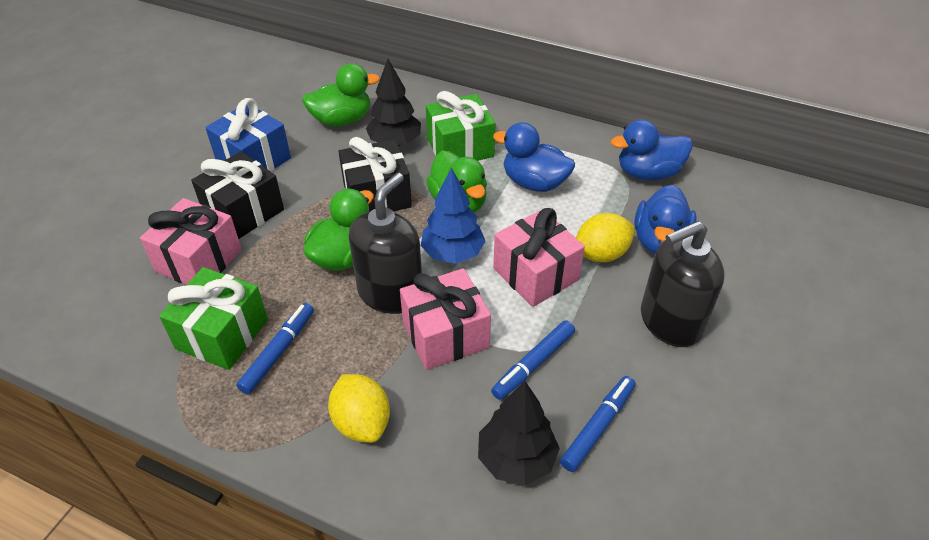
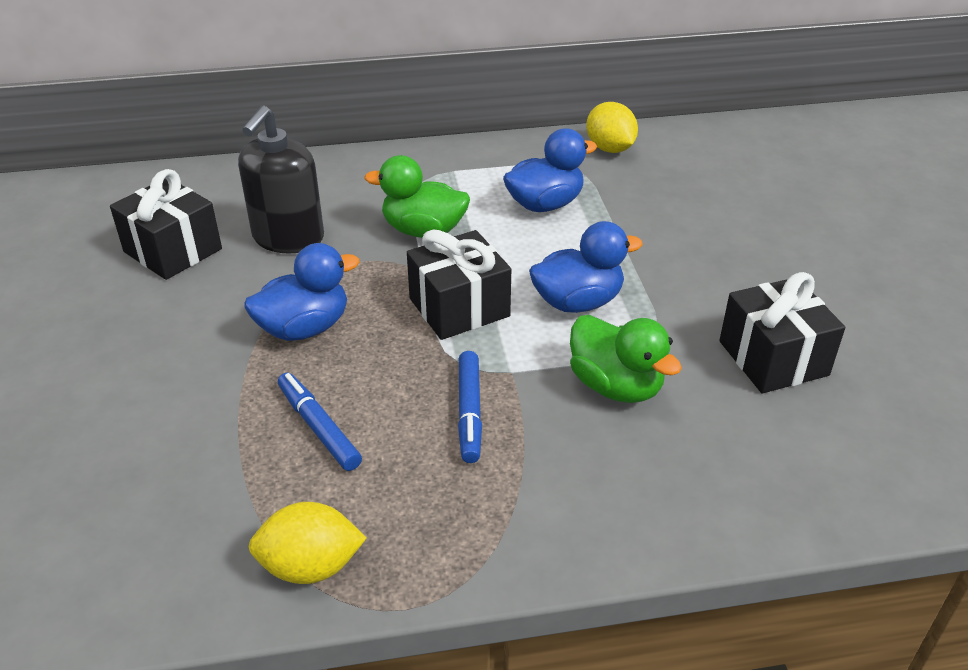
black gift: 2 -> 3
black soap dispenser: 2 -> 1
black tree: 2 -> 0
blue gift: 1 -> 0
blue marker: 3 -> 2
blue tree: 1 -> 0
green duck: 3 -> 2
green gift: 2 -> 0
pink gift: 3 -> 0

